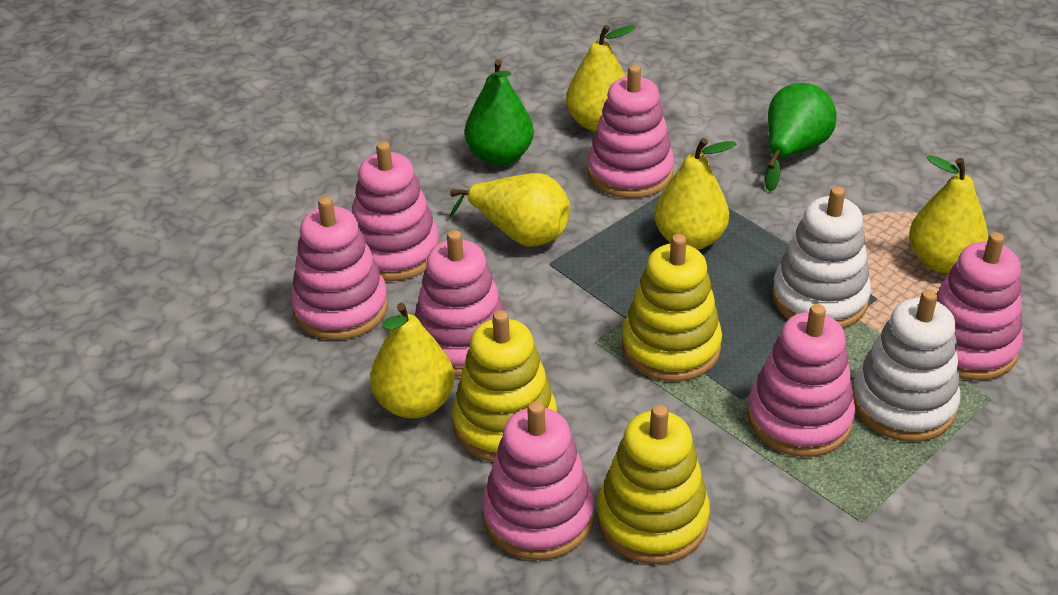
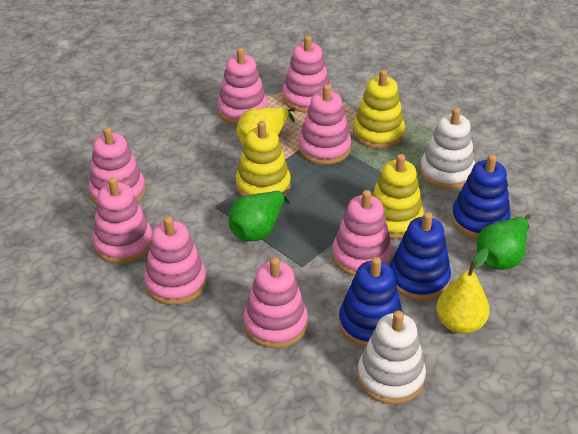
blue stacking toy: 0 -> 3
pink stacking toy: 7 -> 8
yellow pear: 5 -> 2

